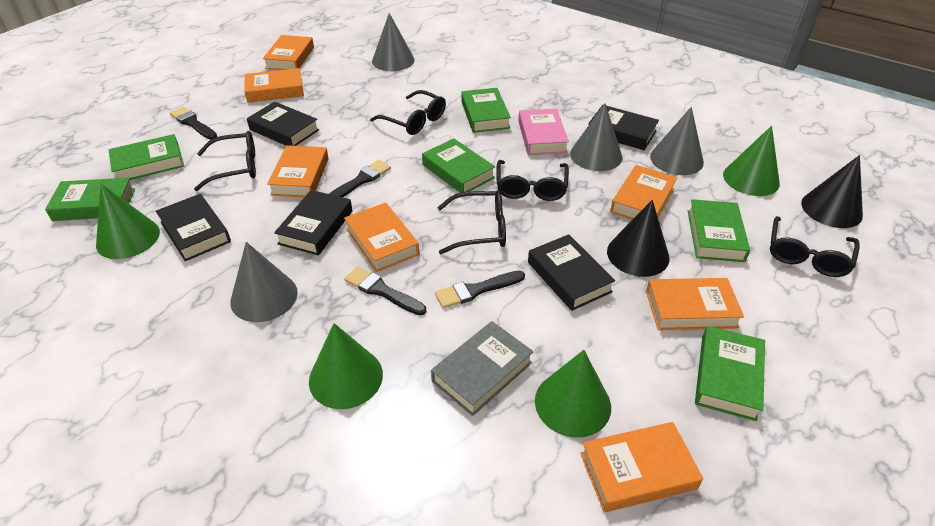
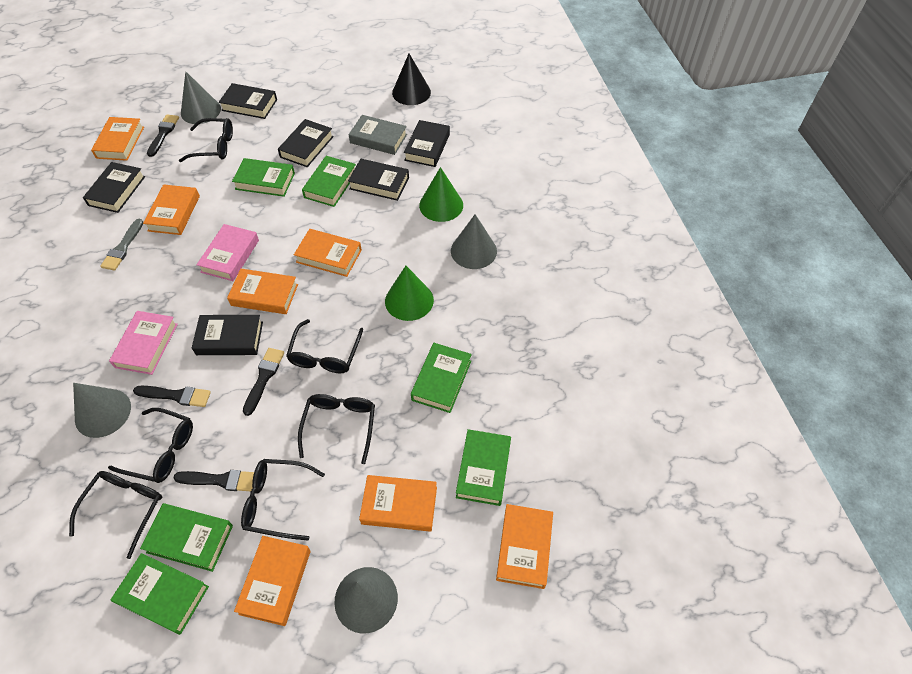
black book: 5 -> 6
black cone: 2 -> 1
black glasses: 5 -> 6
green cone: 4 -> 2
grey brush: 0 -> 1
pink book: 1 -> 2

